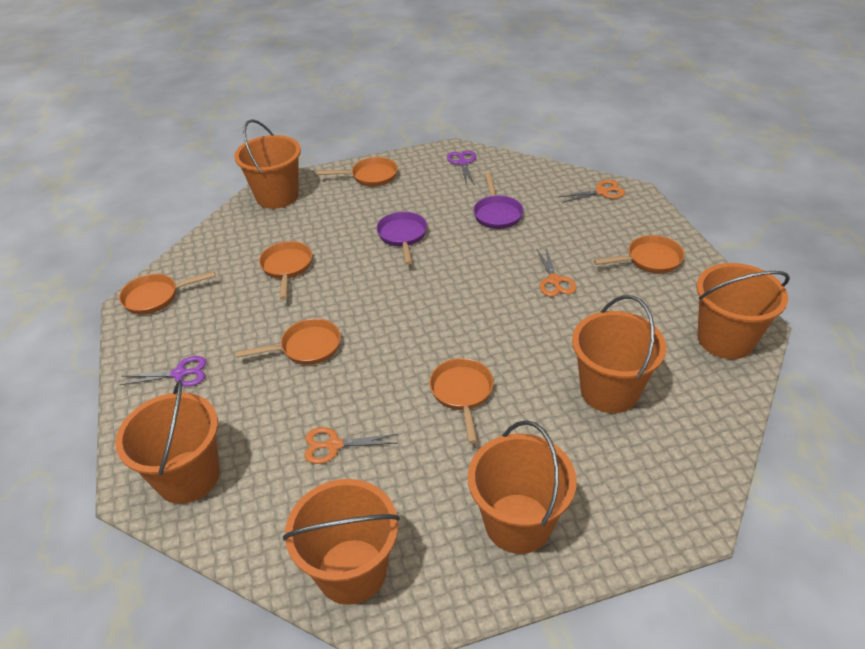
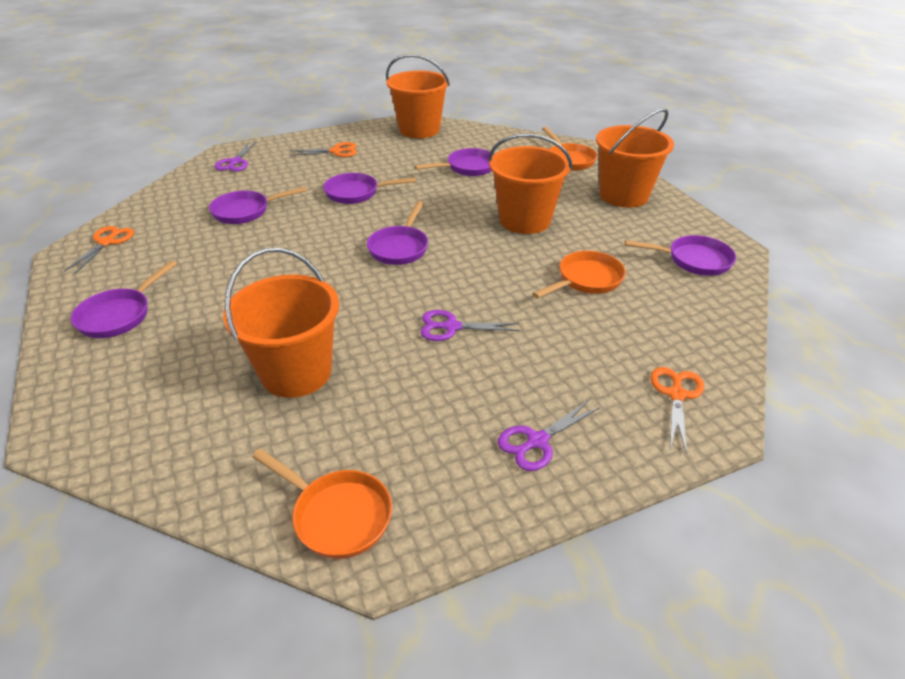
orange bucket: 6 -> 4
orange pan: 6 -> 3
purple pan: 2 -> 6
purple scissors: 2 -> 3

